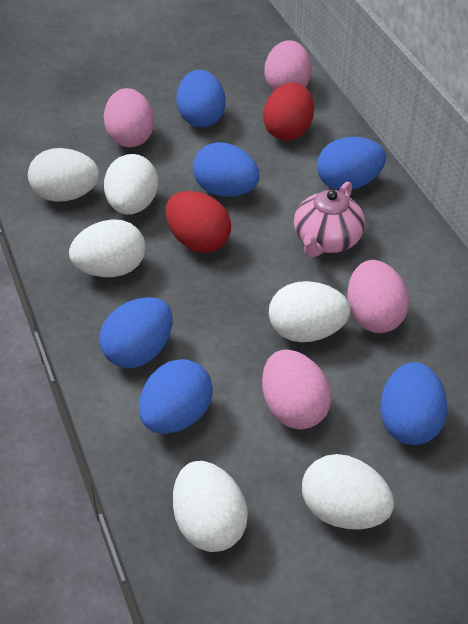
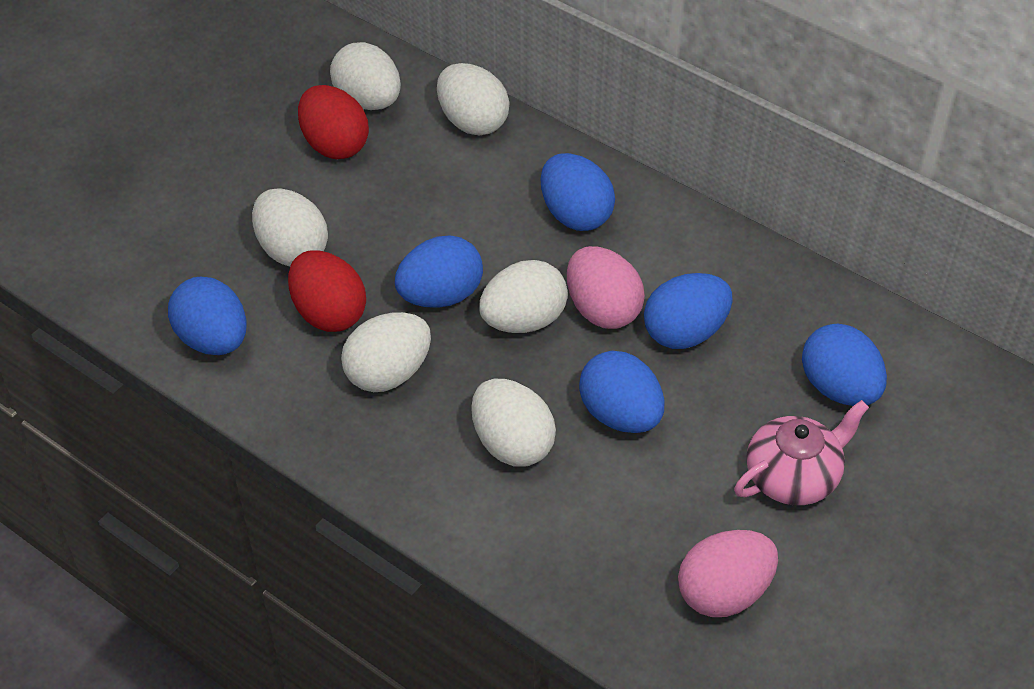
pink egg: 4 -> 2

